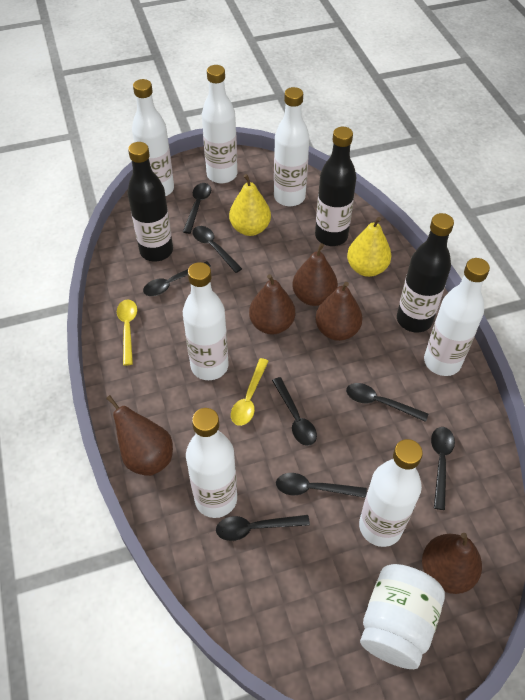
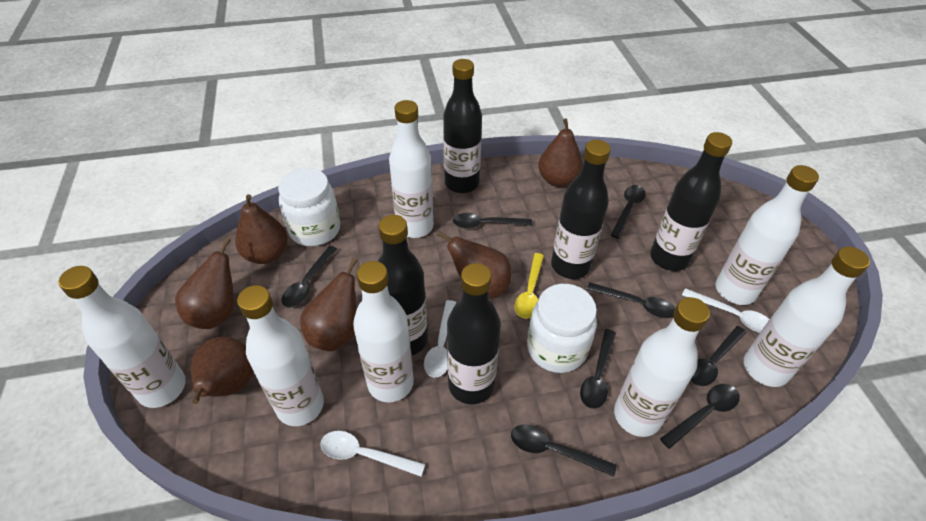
black bottle: 3 -> 5
brown pear: 5 -> 6
white jar: 1 -> 2
white spoon: 0 -> 3
yellow pear: 2 -> 0
yellow spoon: 2 -> 1

